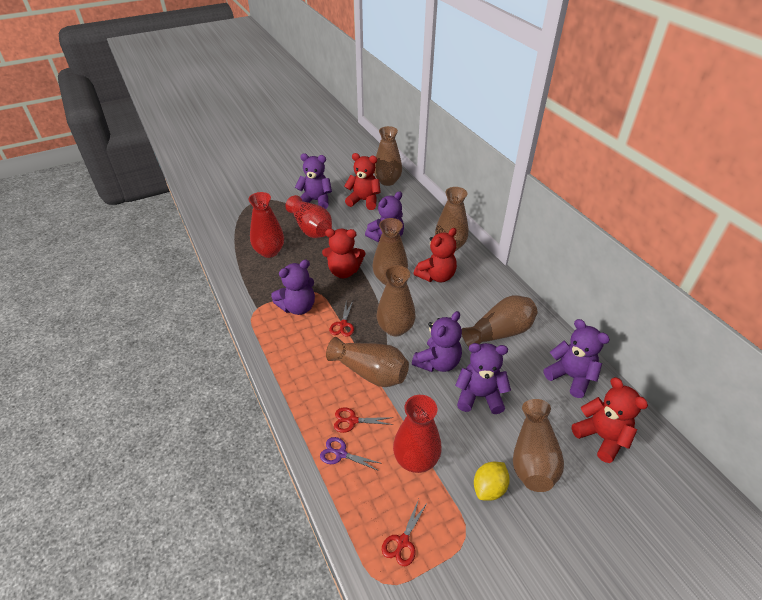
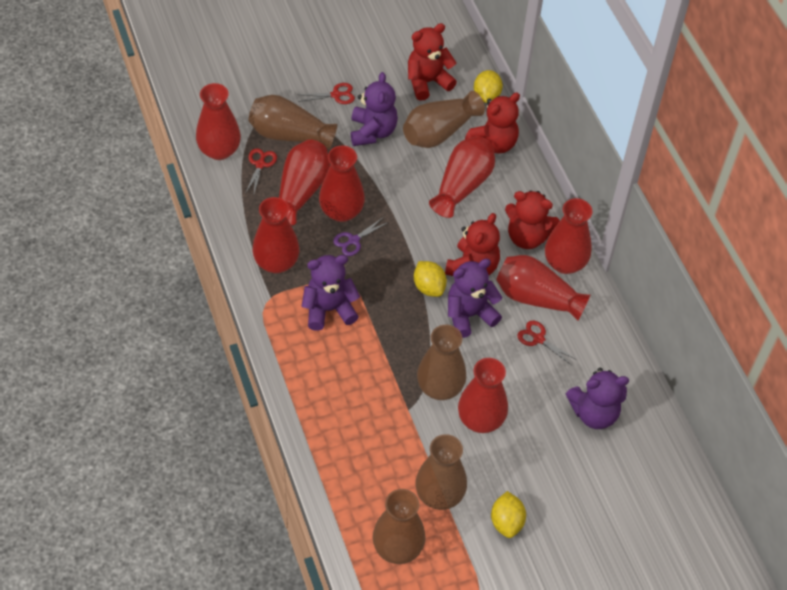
brown vase: 7 -> 5
purple teddy bear: 6 -> 4
red vase: 3 -> 8
yellow lemon: 1 -> 3

